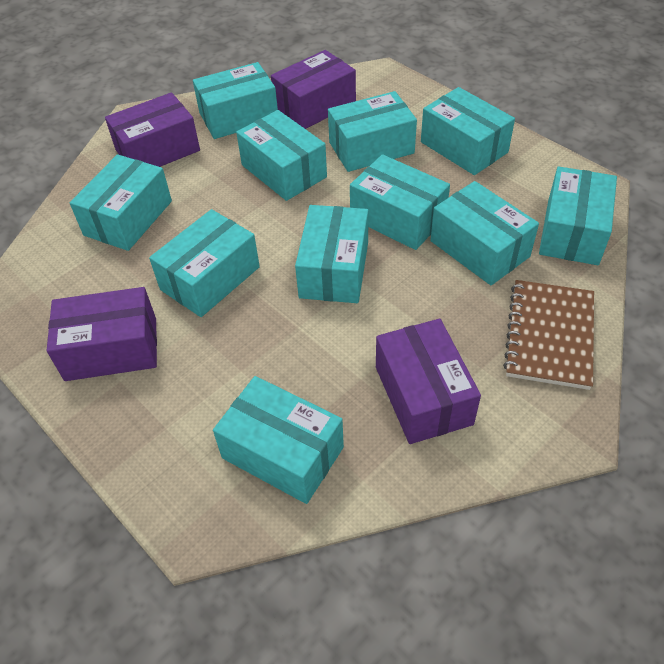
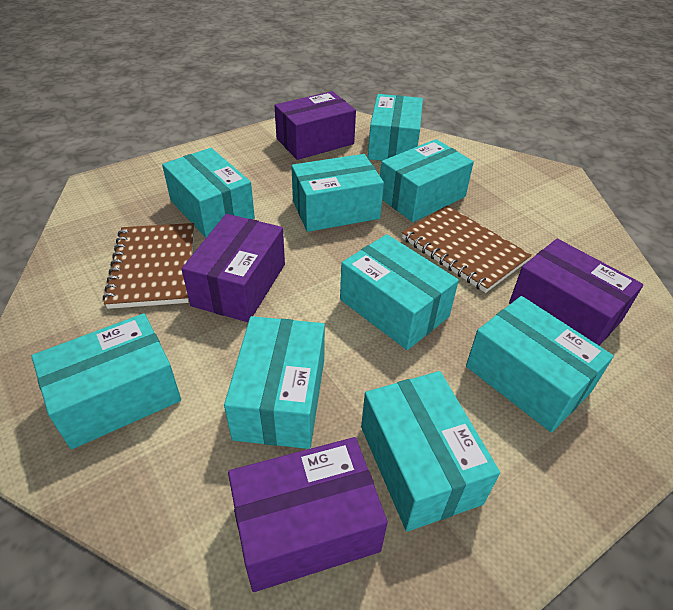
brown notebook: 1 -> 2
turquoise box: 11 -> 9

